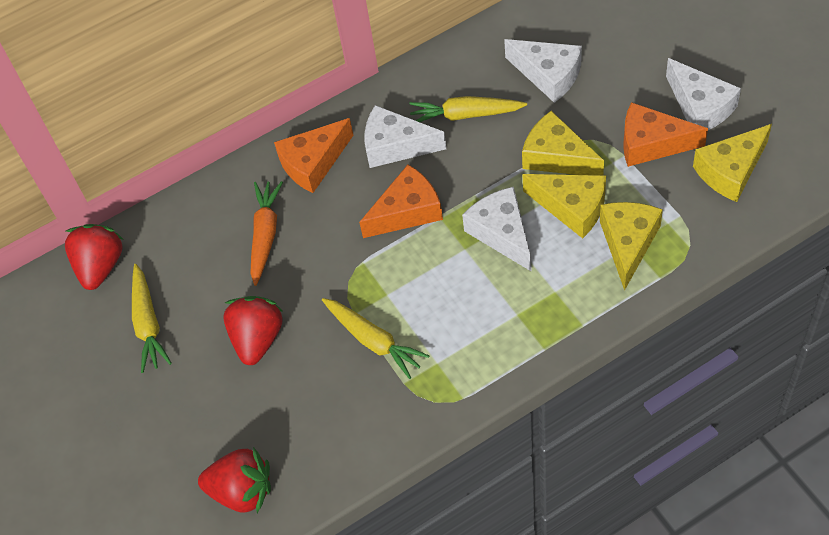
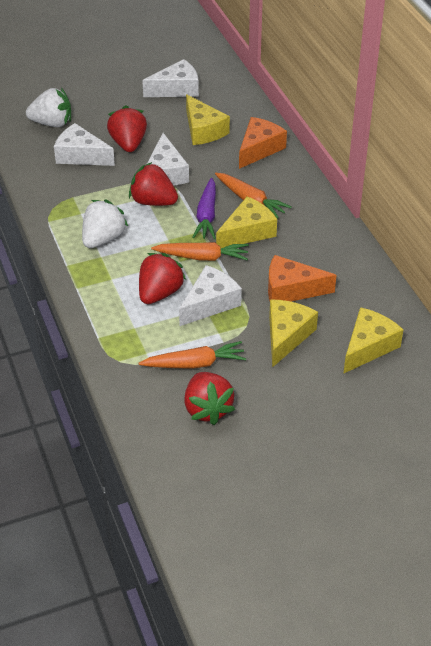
orange carrot: 1 -> 3
orange cheese: 3 -> 2
purple carrot: 0 -> 1
red strawberry: 3 -> 4
white strawberry: 0 -> 2
yellow carrot: 3 -> 0

